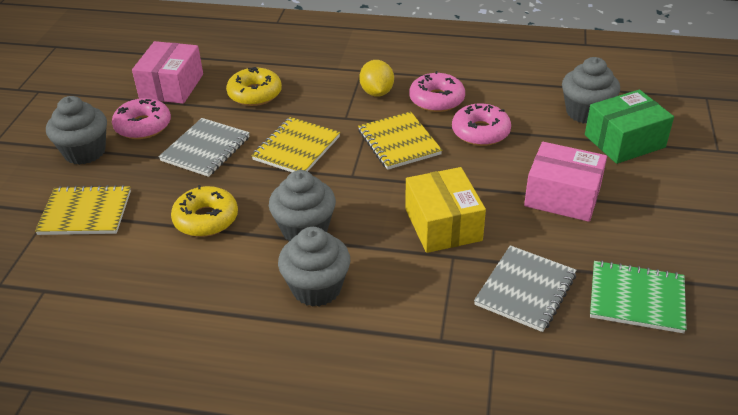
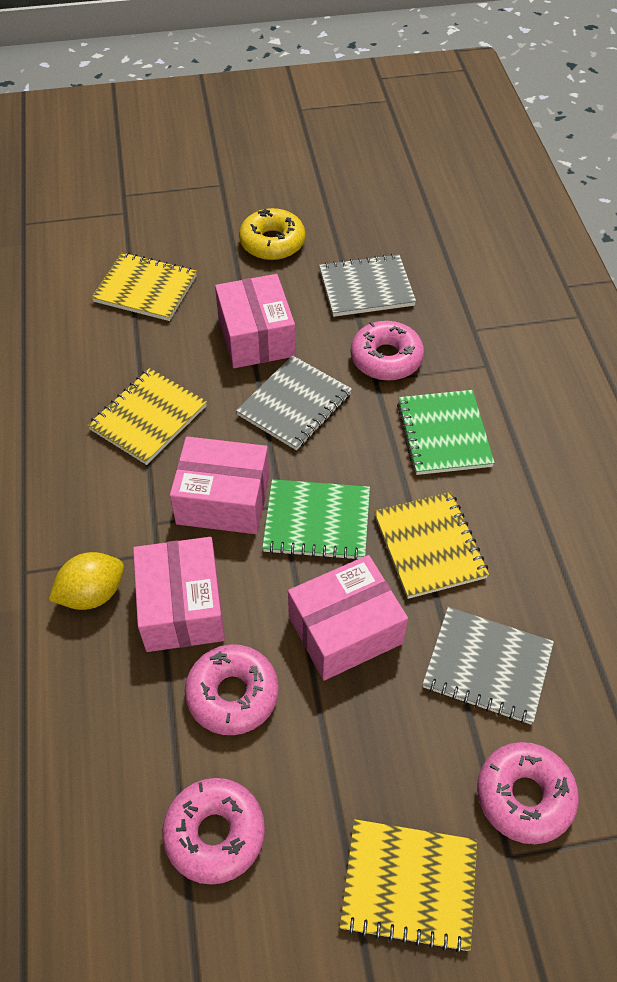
green box: 1 -> 0
green notebook: 1 -> 2
grey cupcake: 4 -> 0
grey notebook: 2 -> 3
pink box: 2 -> 4
pink donut: 3 -> 4
yellow box: 1 -> 0
yellow donut: 2 -> 1
yellow notebook: 3 -> 4

